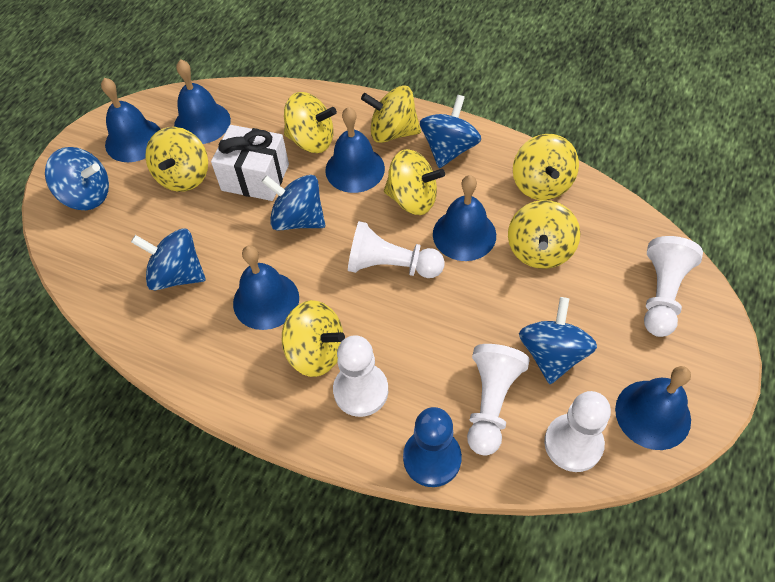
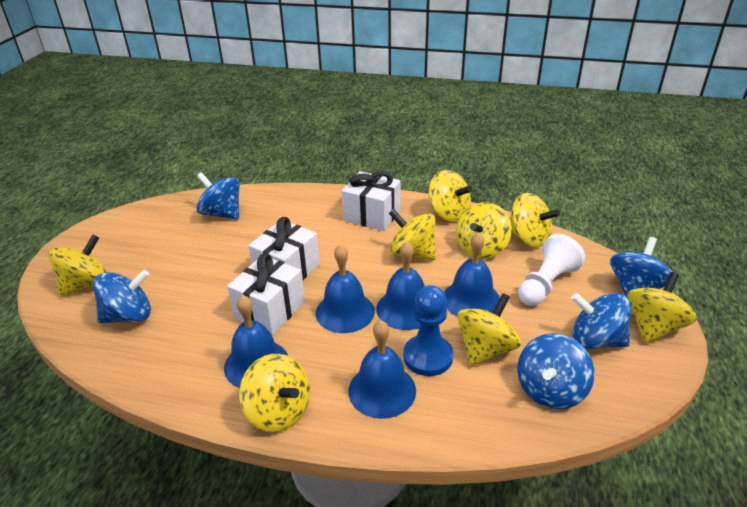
blue bell: 6 -> 5
white gift: 1 -> 3
white pawn: 5 -> 1
yellow spinning top: 7 -> 8

